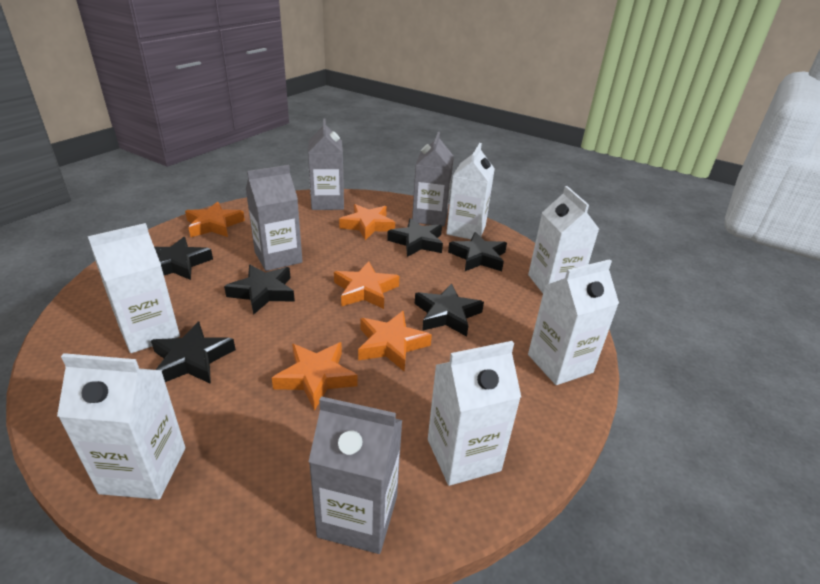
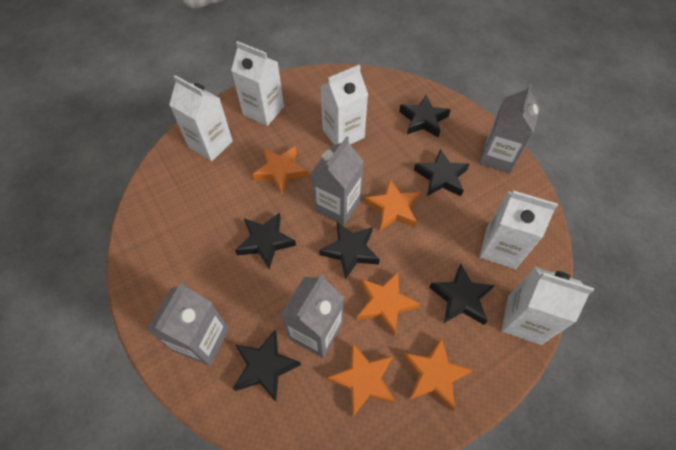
white carton: 6 -> 5

